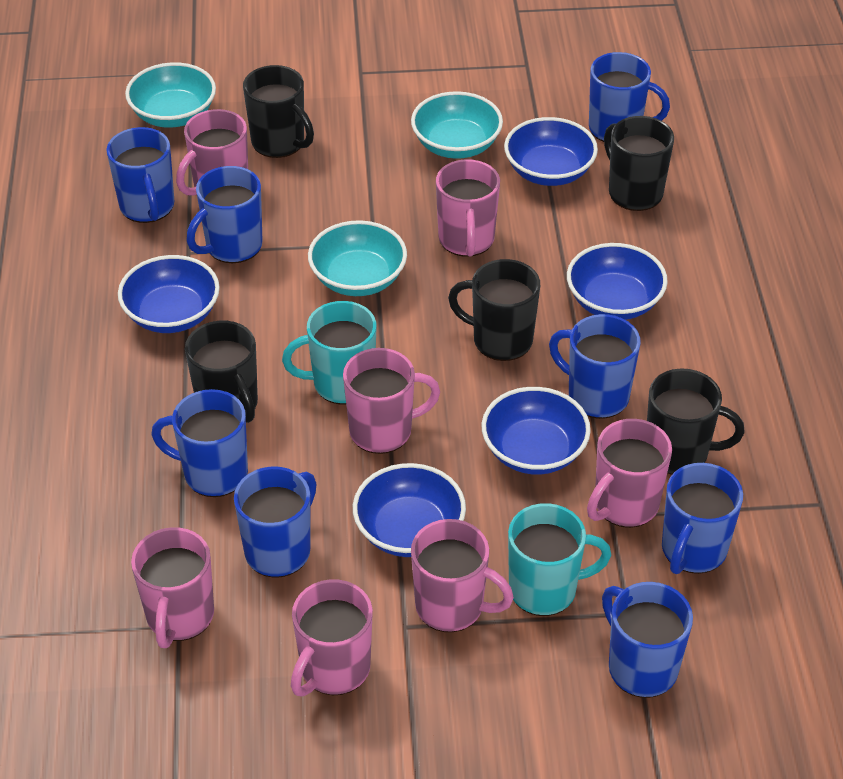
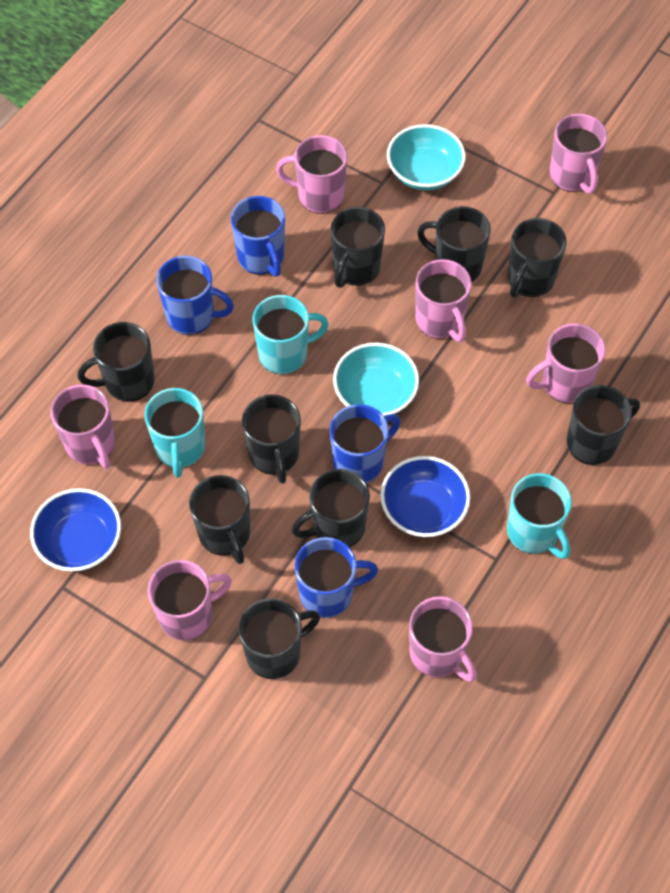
black mug: 5 -> 9
blue bowl: 5 -> 2
blue mug: 8 -> 4
turquoise bowl: 3 -> 2
turquoise mug: 2 -> 3

